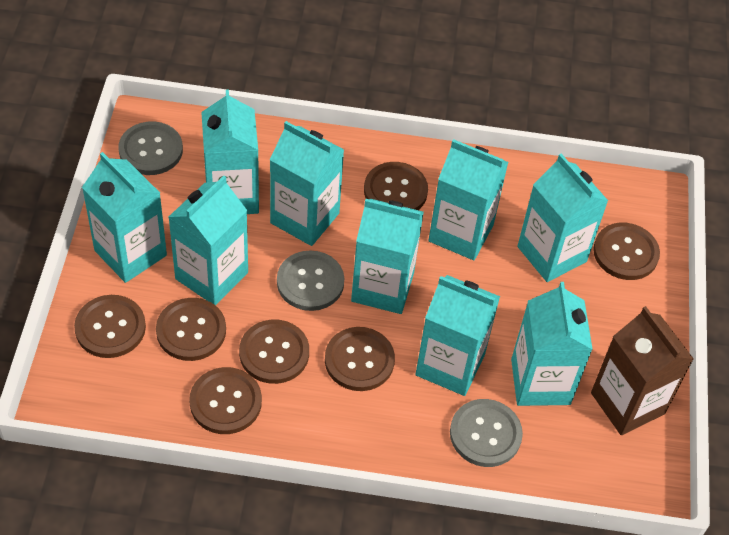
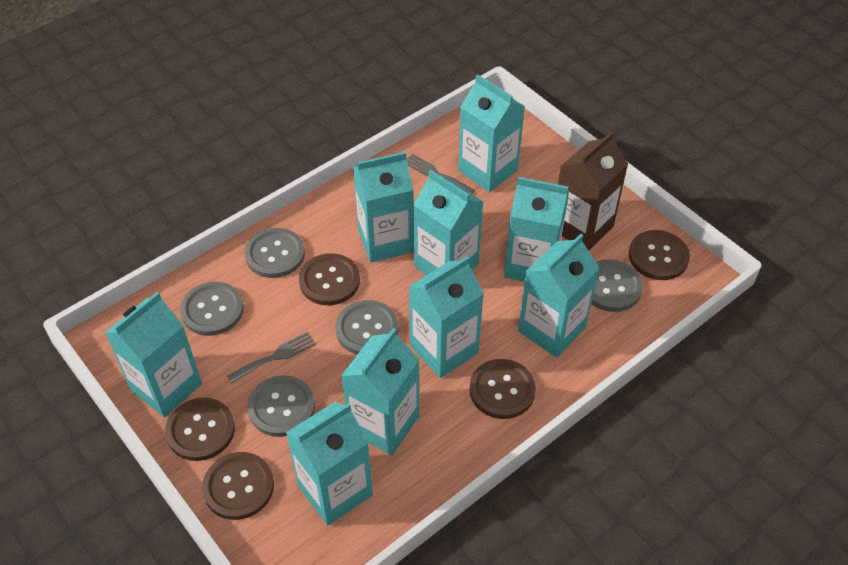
brown button: 7 -> 5
grey button: 3 -> 5
grey fork: 0 -> 2

